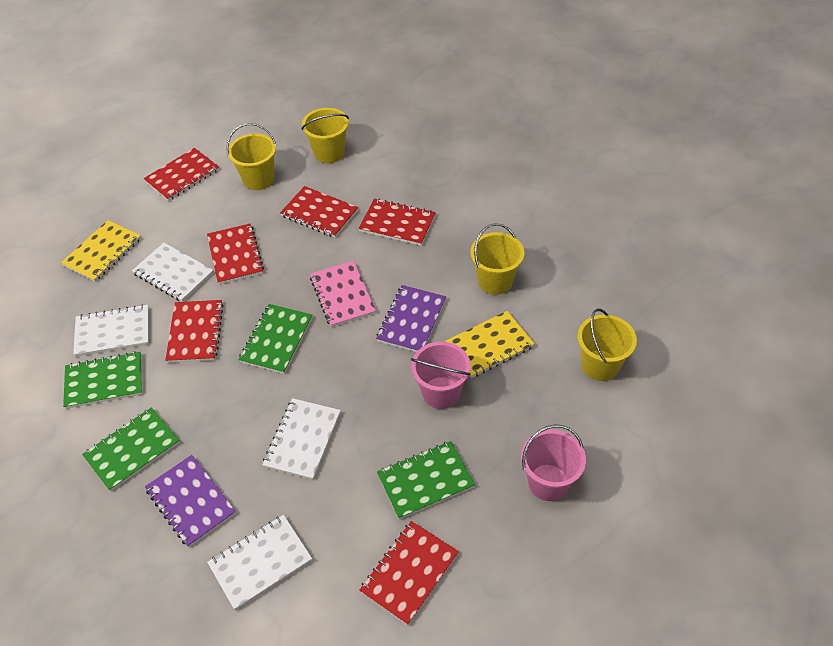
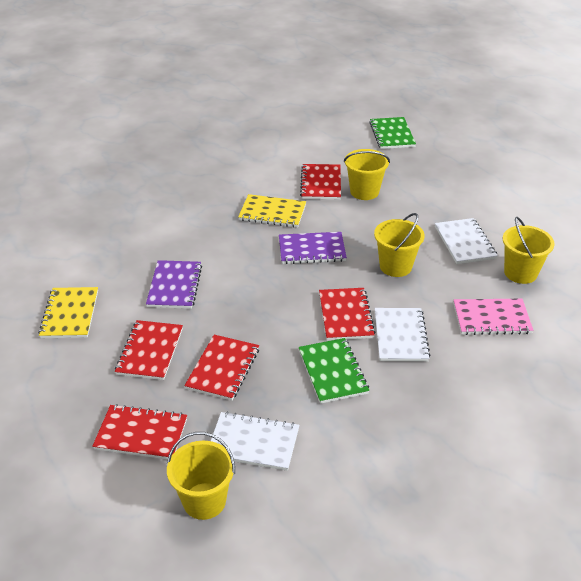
green notebook: 4 -> 2
pink bucket: 2 -> 0
red notebook: 6 -> 5
white notebook: 4 -> 3

